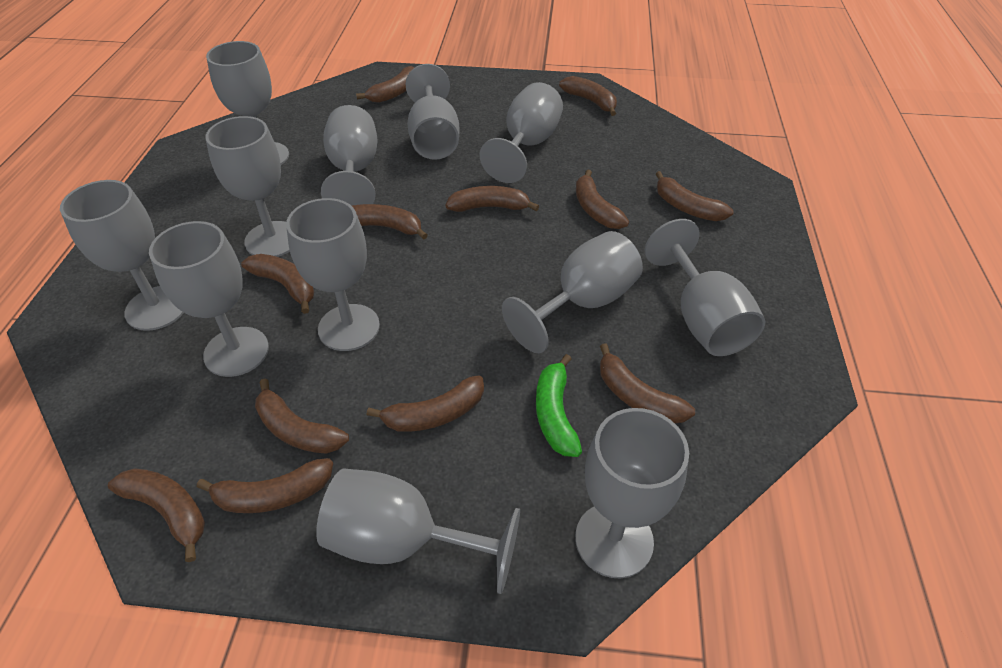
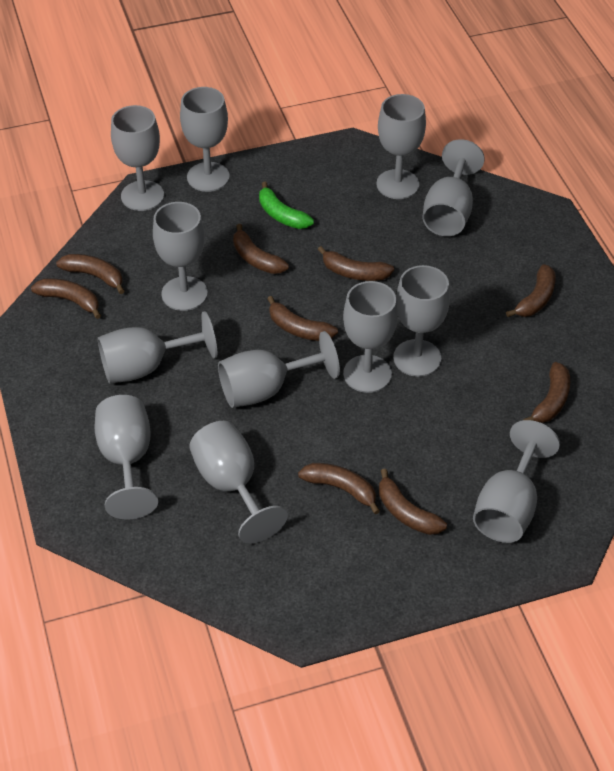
brown banana: 12 -> 9

